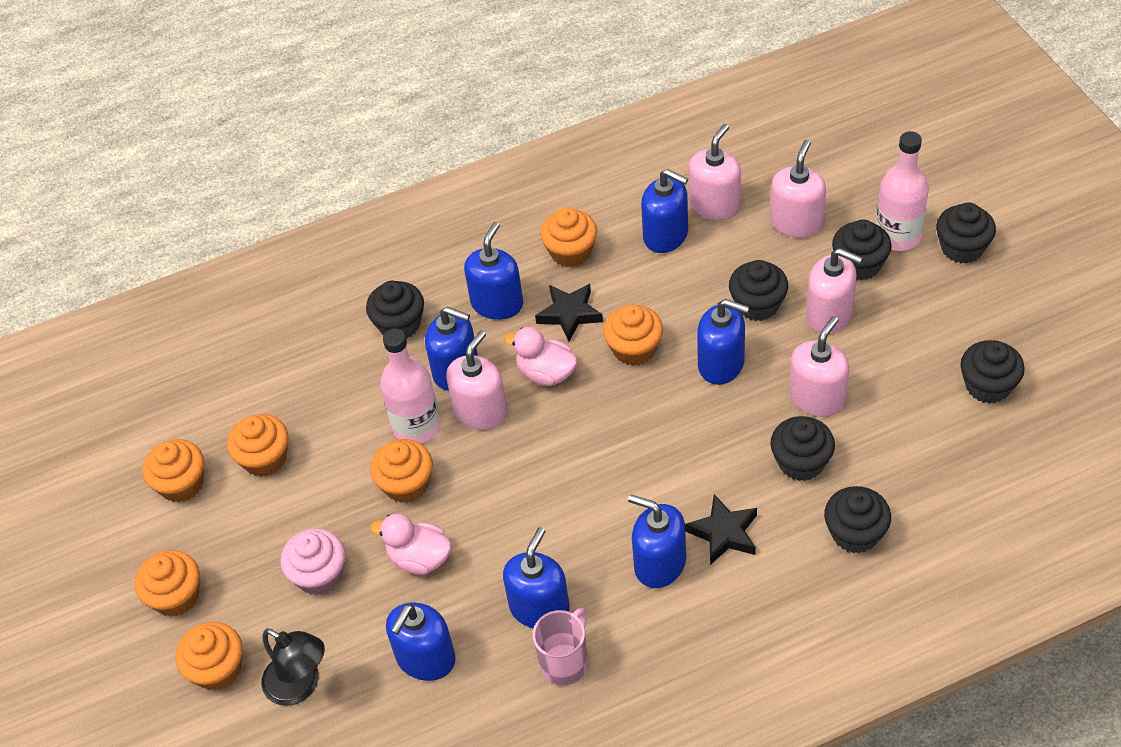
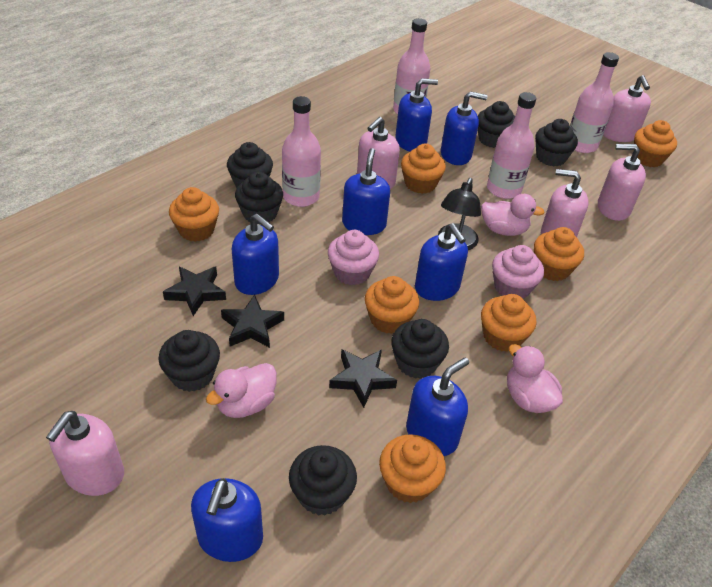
black star: 2 -> 3
pink bottle: 2 -> 4
pink cupcake: 1 -> 2
pink duck: 2 -> 3
pink mug: 1 -> 0

